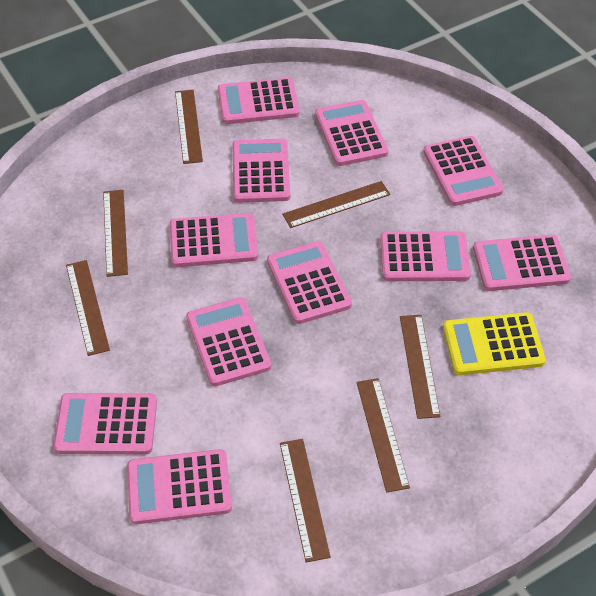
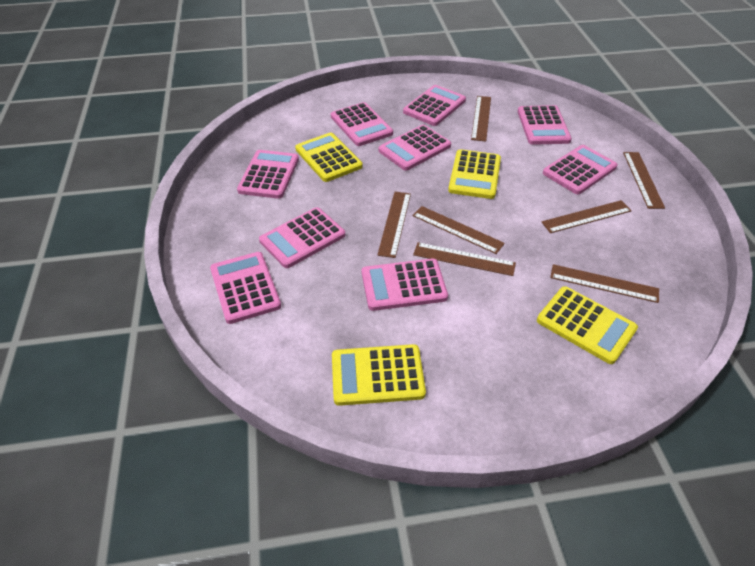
pink calculator: 11 -> 9
yellow calculator: 1 -> 4

